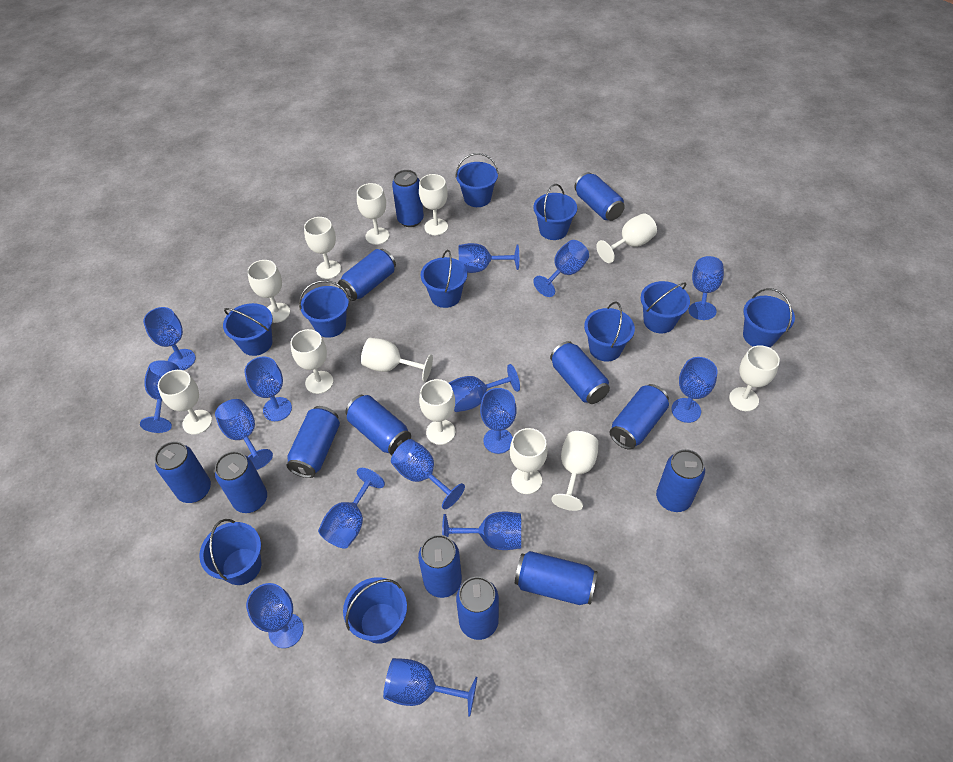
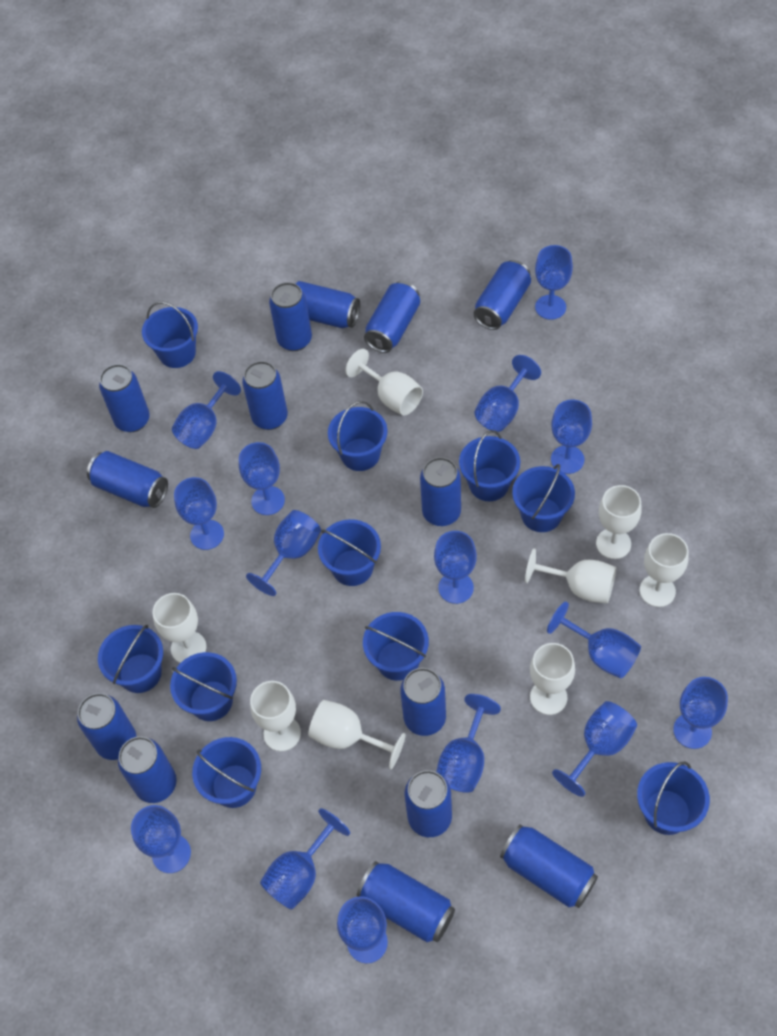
blue can: 13 -> 14
white goblet: 12 -> 8

